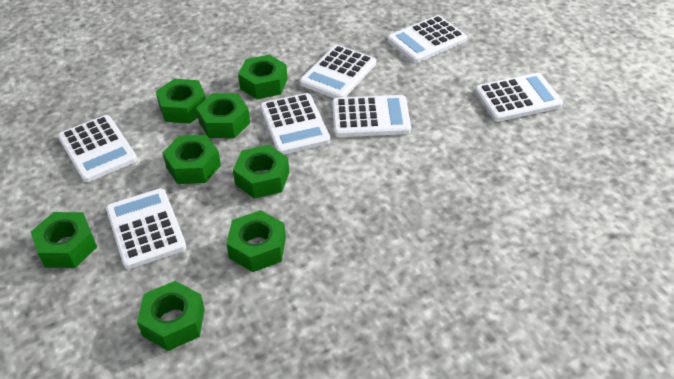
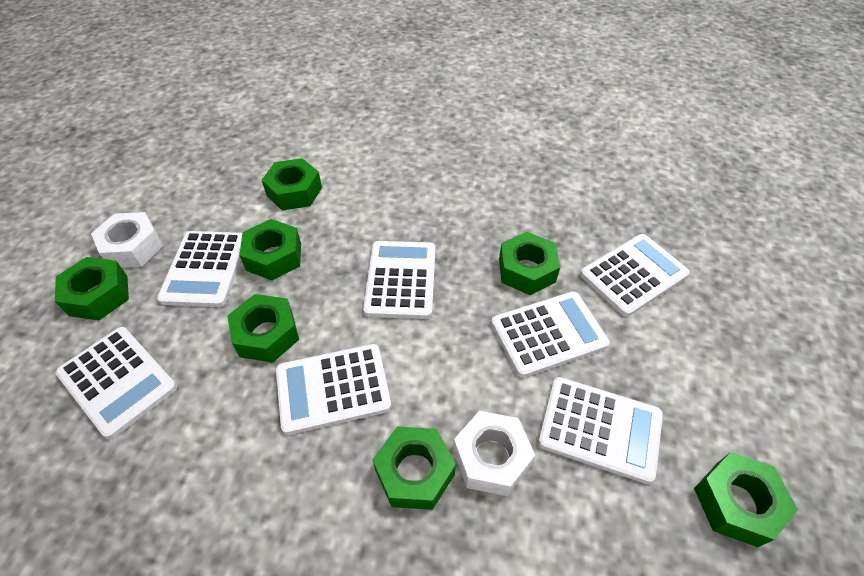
green nut: 8 -> 7
white nut: 0 -> 2

